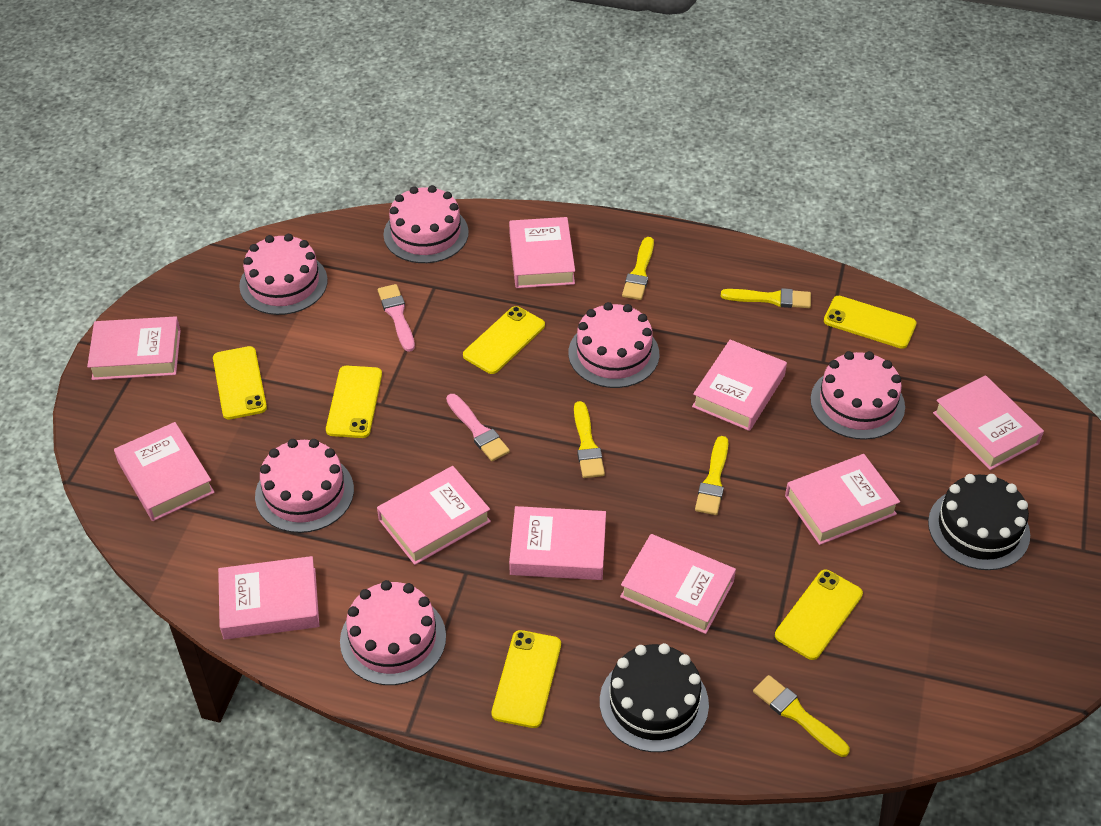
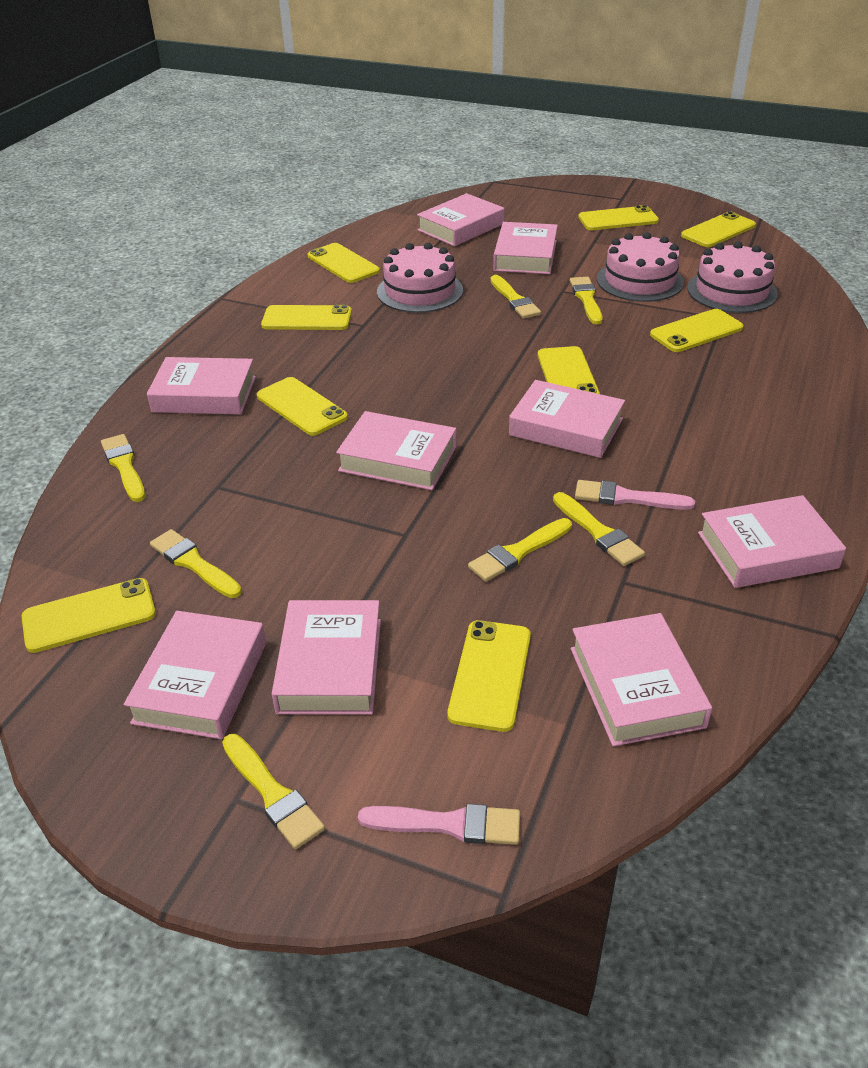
black cake: 2 -> 0
pink book: 10 -> 9
pink cake: 6 -> 3
yellow brush: 5 -> 7
yellow phone: 6 -> 9

